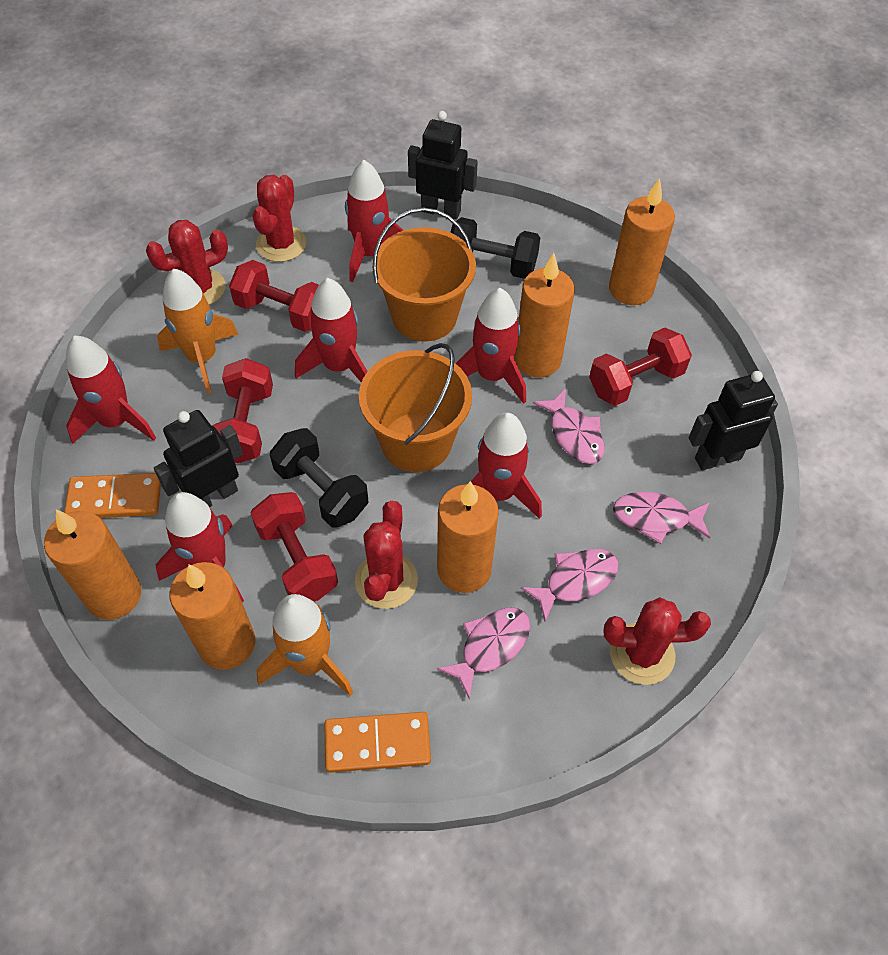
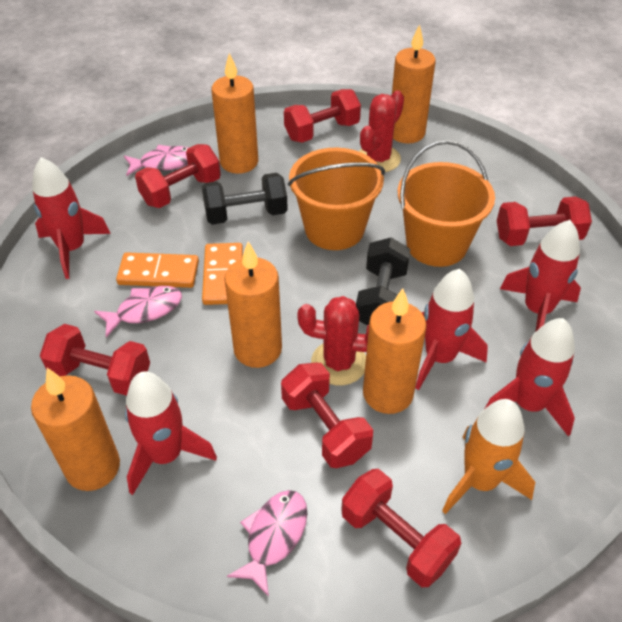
black robot: 3 -> 0
orange rocket: 2 -> 1
pink fish: 4 -> 3
red cactus: 4 -> 2
red dumbbell: 4 -> 6
red rocket: 6 -> 5

